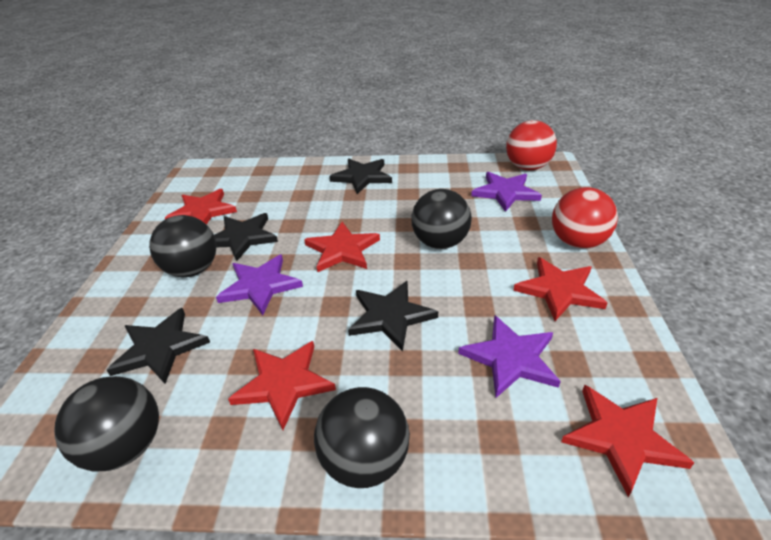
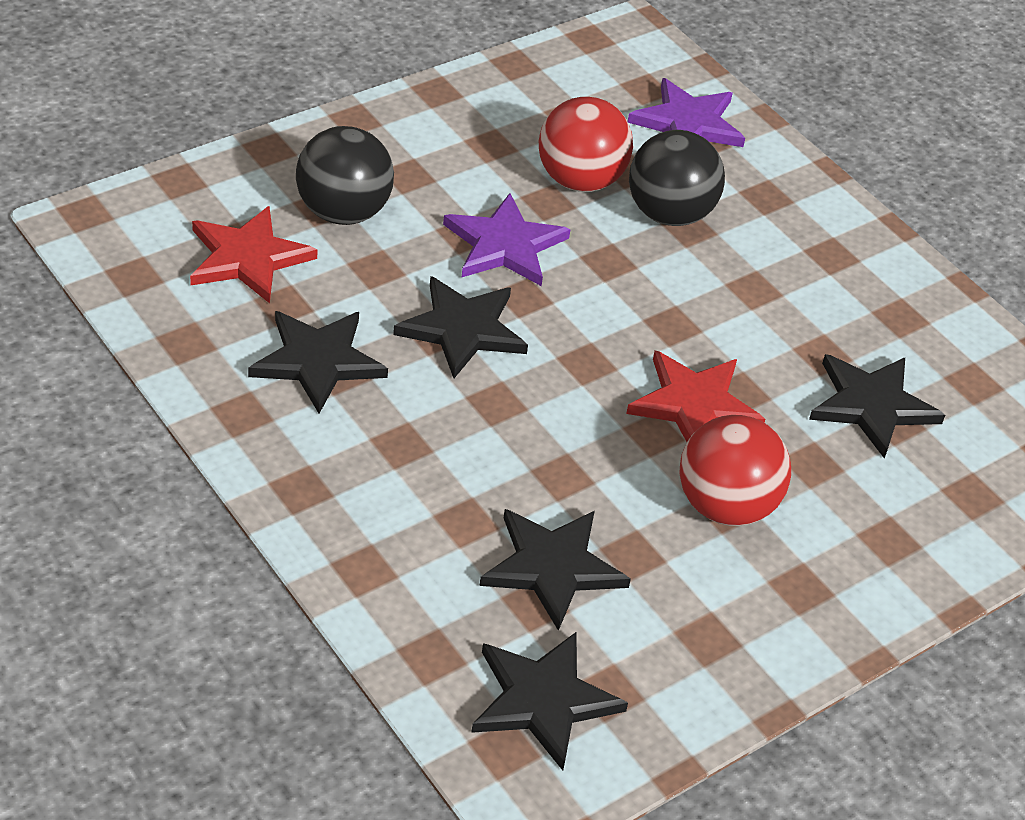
black ball: 4 -> 2
black star: 4 -> 5
purple star: 3 -> 2
red star: 5 -> 2

